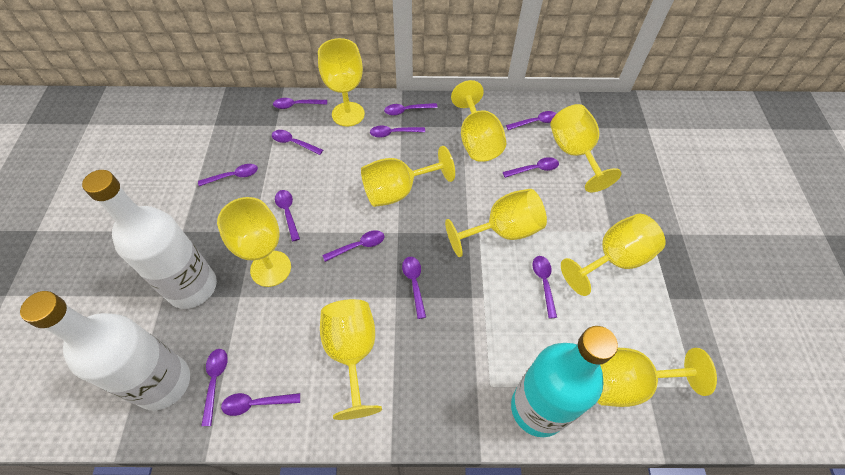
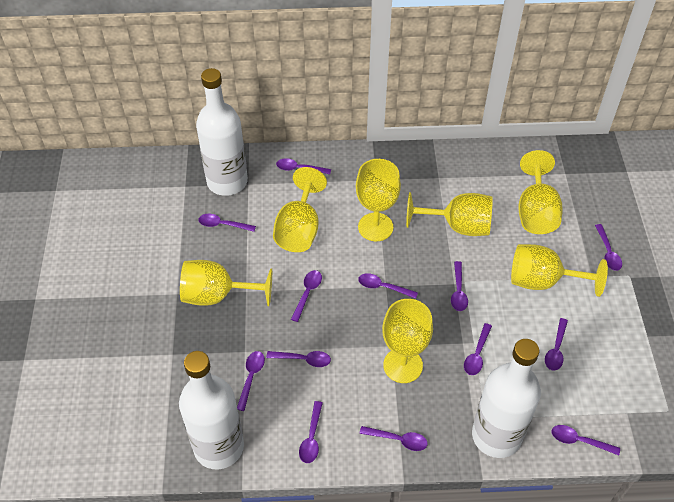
turquoise bottle: 1 -> 0
white bottle: 2 -> 3
yellow goblet: 9 -> 7

